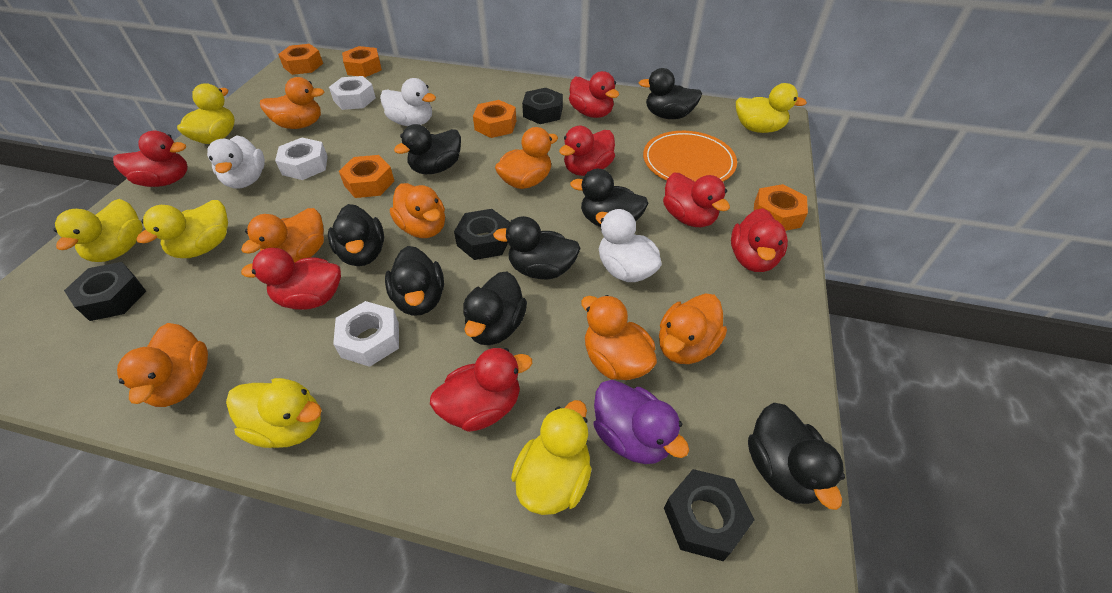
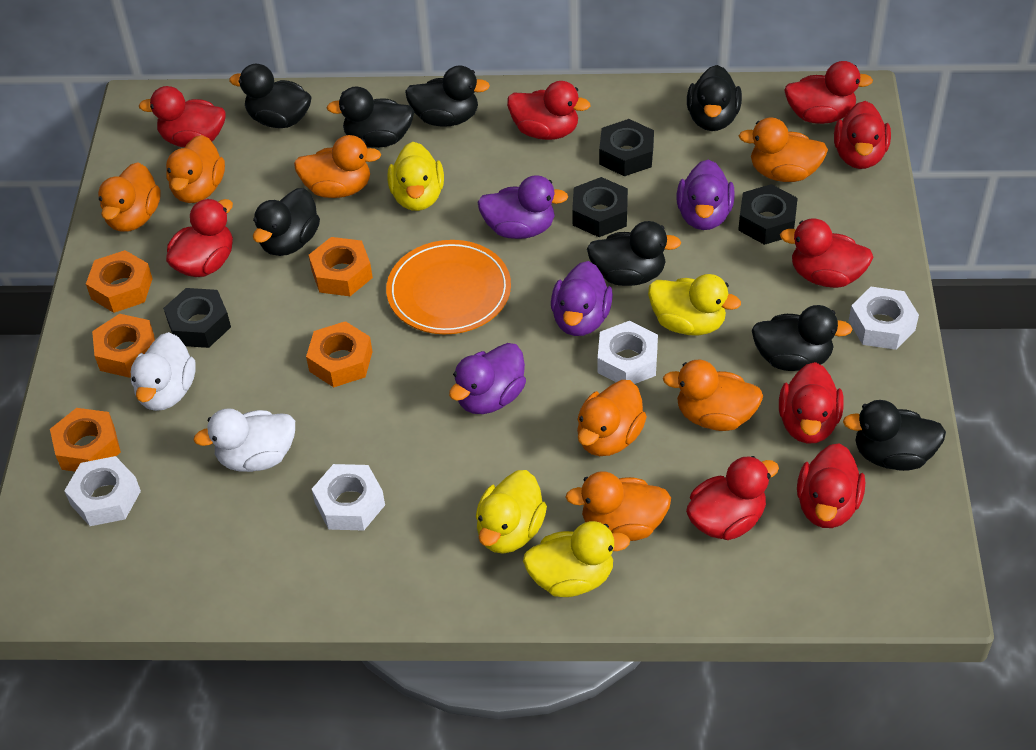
purple duck: 1 -> 4
red duck: 7 -> 9
white duck: 3 -> 2
white nut: 3 -> 4
yellow duck: 6 -> 4

